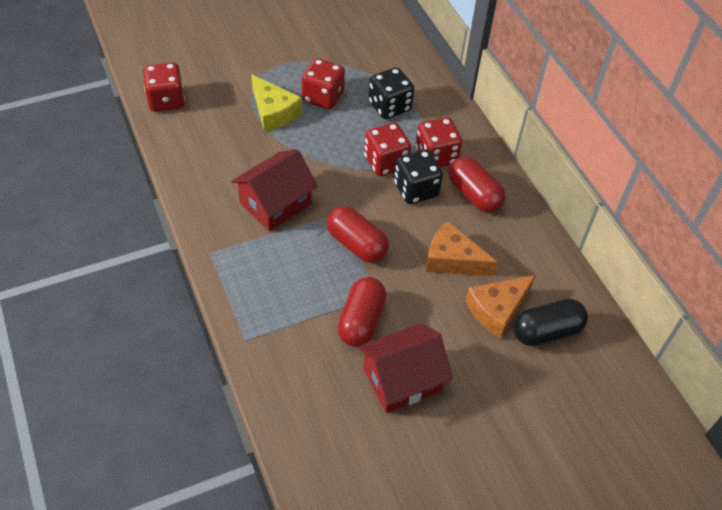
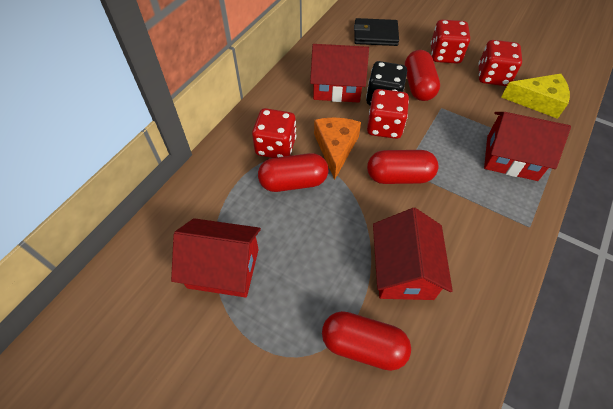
black capsule: 1 -> 0
black dice: 2 -> 1
black wallet: 0 -> 1
orange cheese: 2 -> 1
red capsule: 3 -> 4
red house: 2 -> 4

